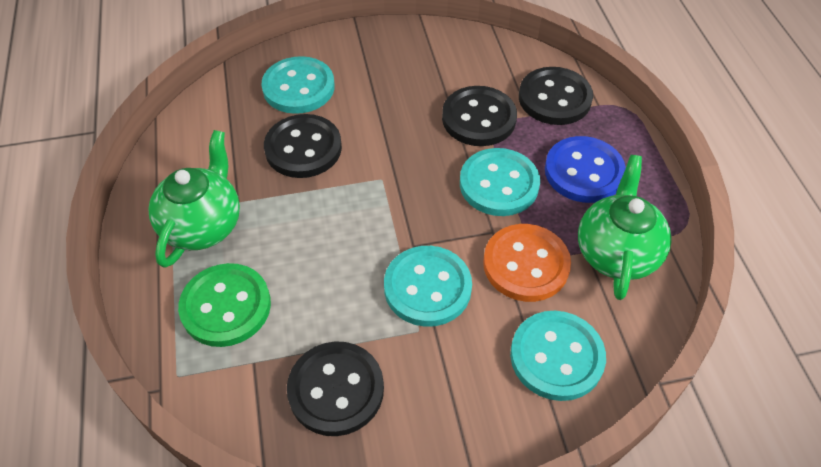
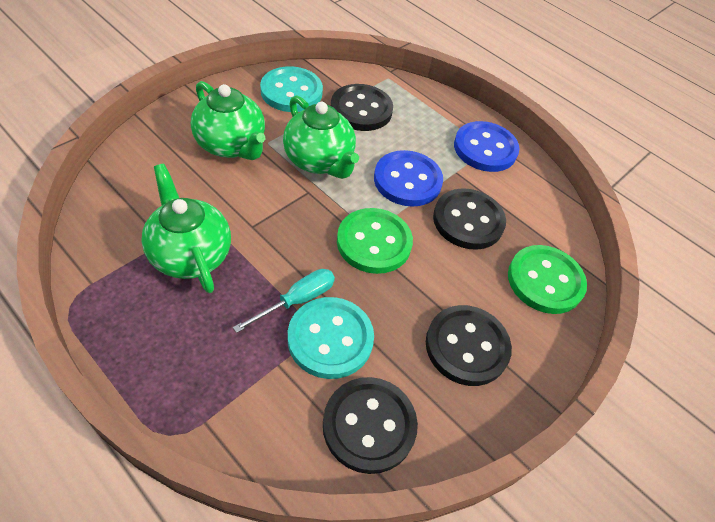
blue button: 1 -> 2
green button: 1 -> 2
green teapot: 2 -> 3
orange button: 1 -> 0
turquoise button: 4 -> 2
turquoise screwdriver: 0 -> 1

